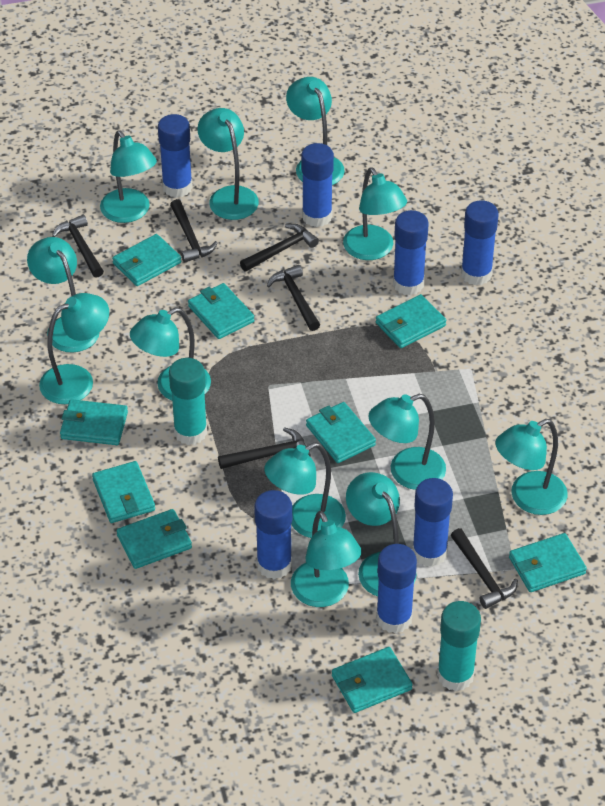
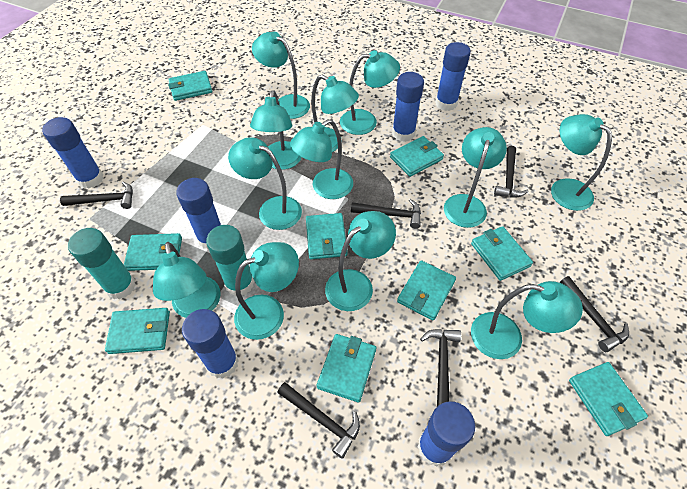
blue glue stick: 7 -> 6

